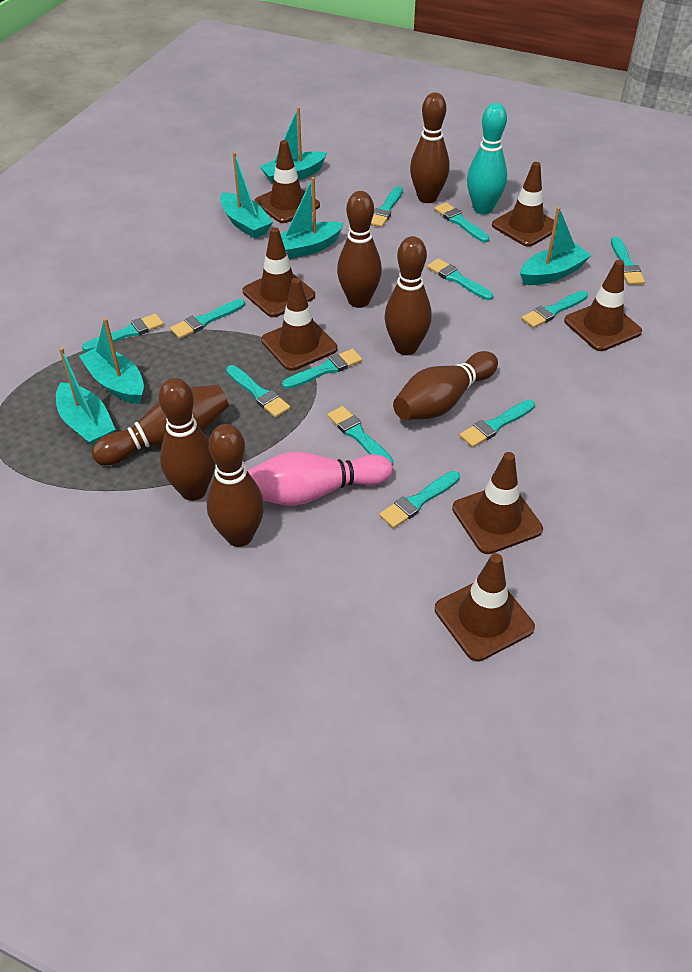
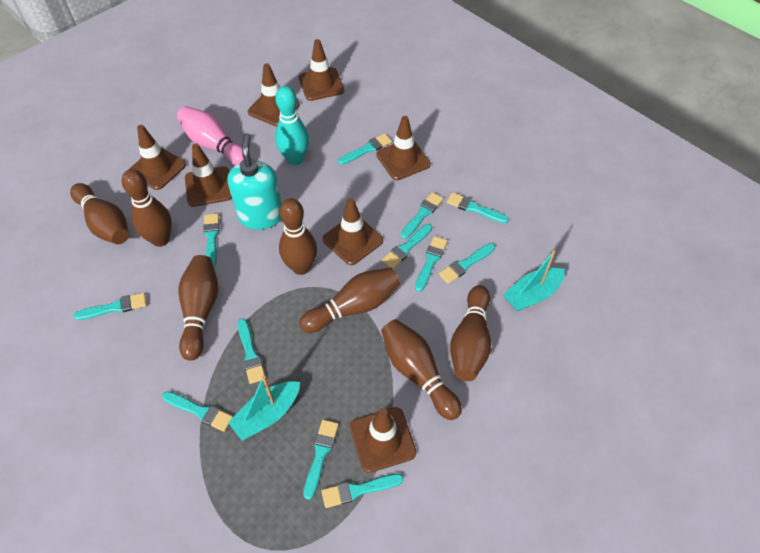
turquoise boat: 6 -> 2
turquoise soap dispenser: 0 -> 1

